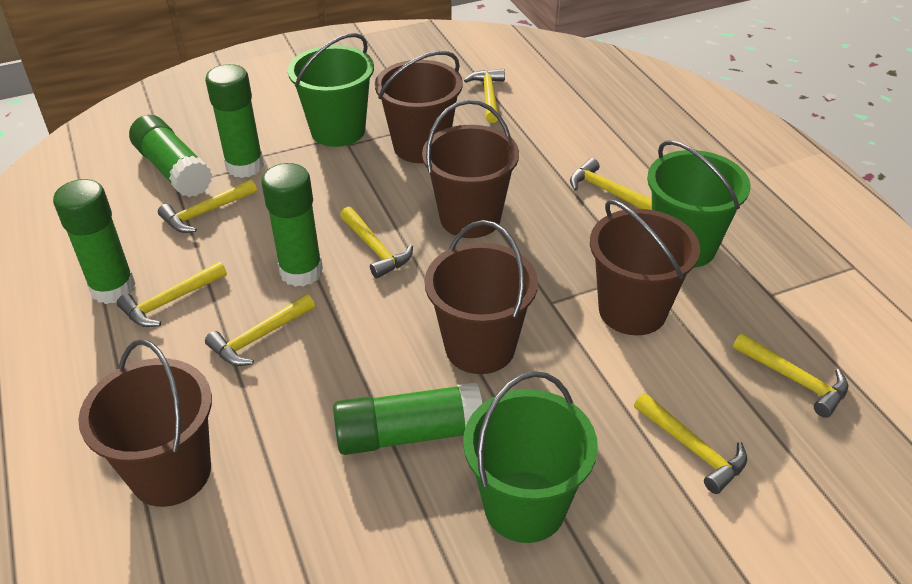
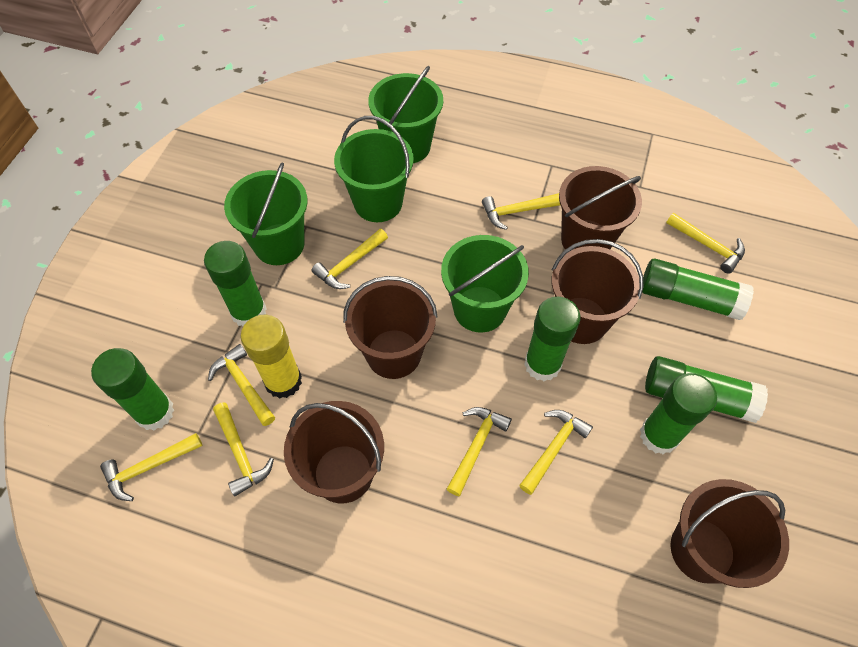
green bucket: 3 -> 4
green glue stick: 5 -> 6
yellow glue stick: 0 -> 1

